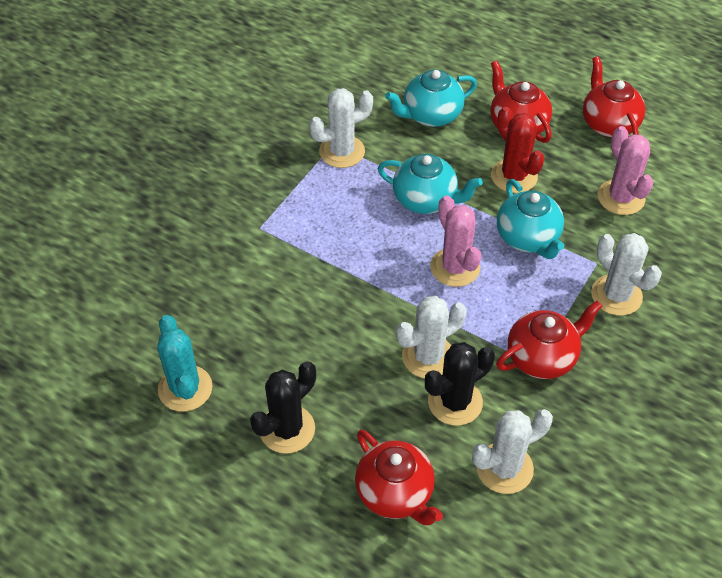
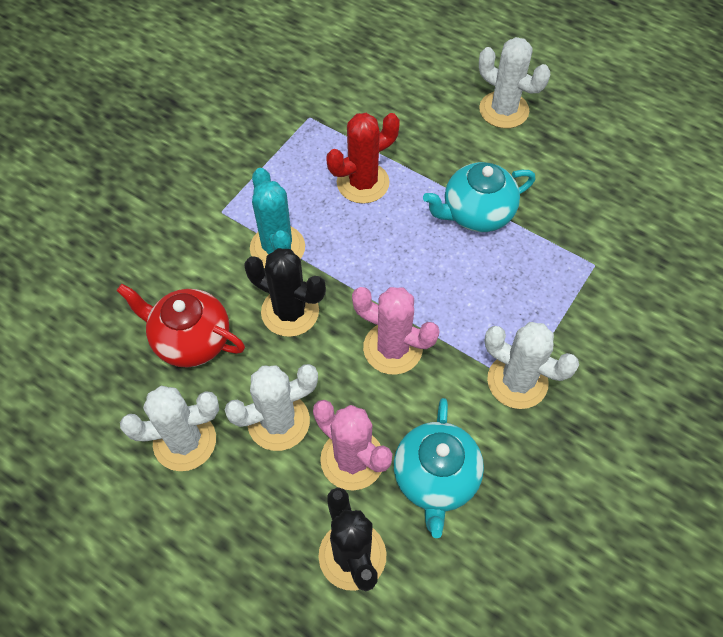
red teapot: 4 -> 1
turquoise teapot: 3 -> 2

